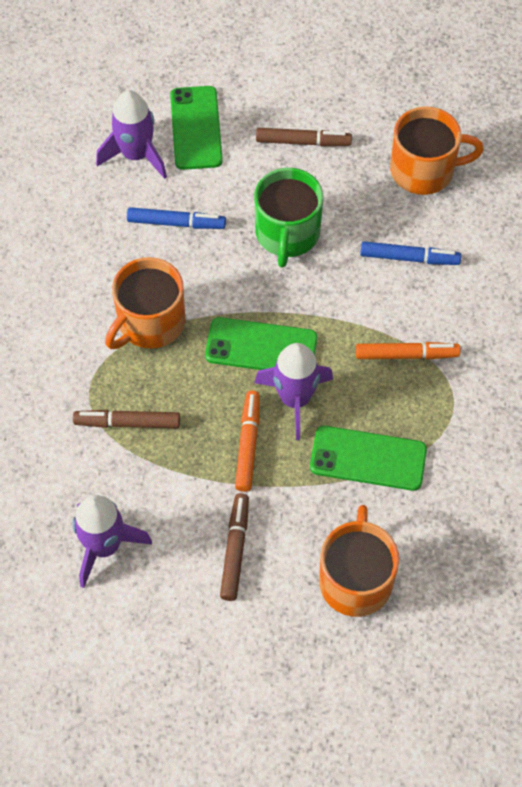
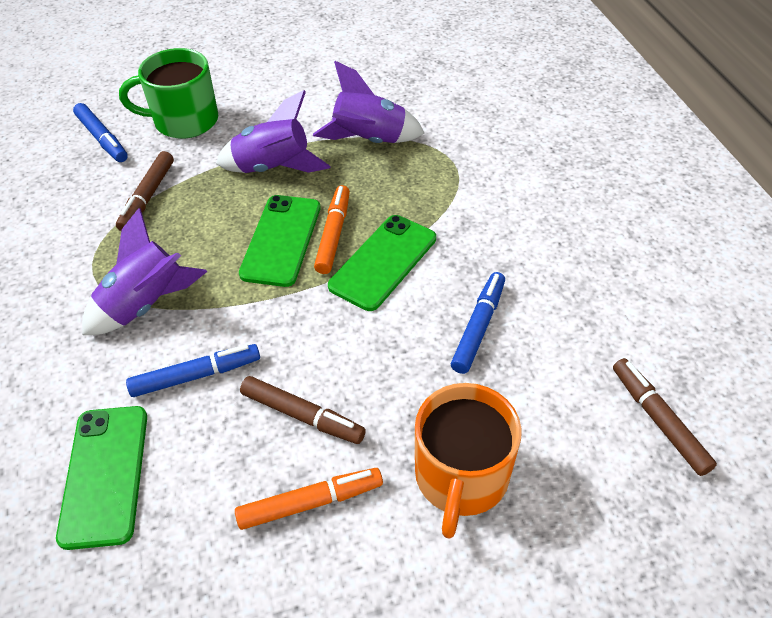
blue marker: 2 -> 3
orange mug: 3 -> 1

